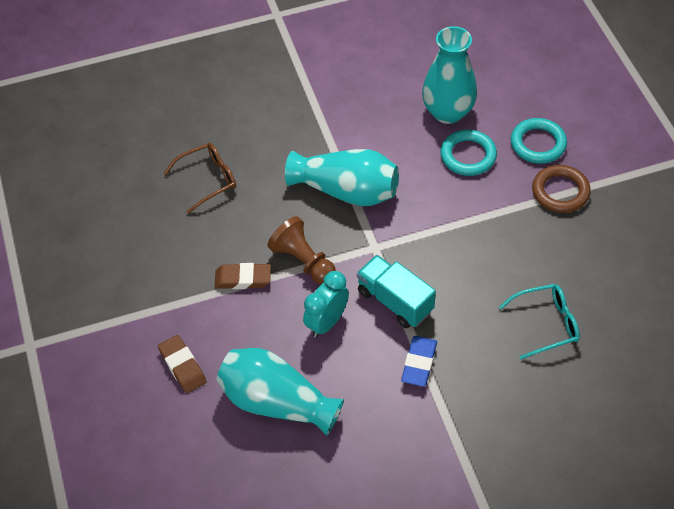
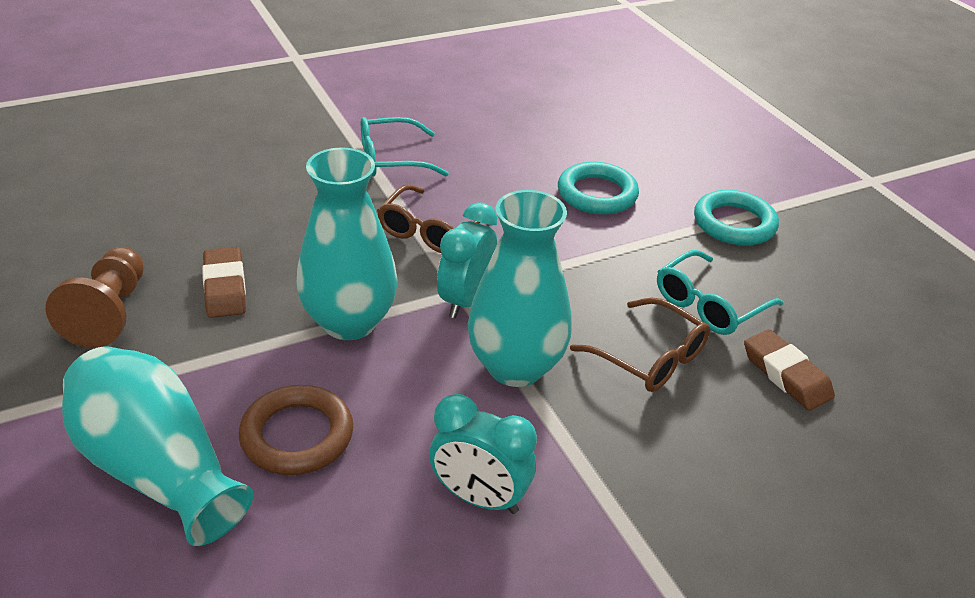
blue eraser: 1 -> 0
brown glasses: 1 -> 2
turquoise clock: 1 -> 2
turquoise glasses: 1 -> 2
turquoise truck: 1 -> 0

